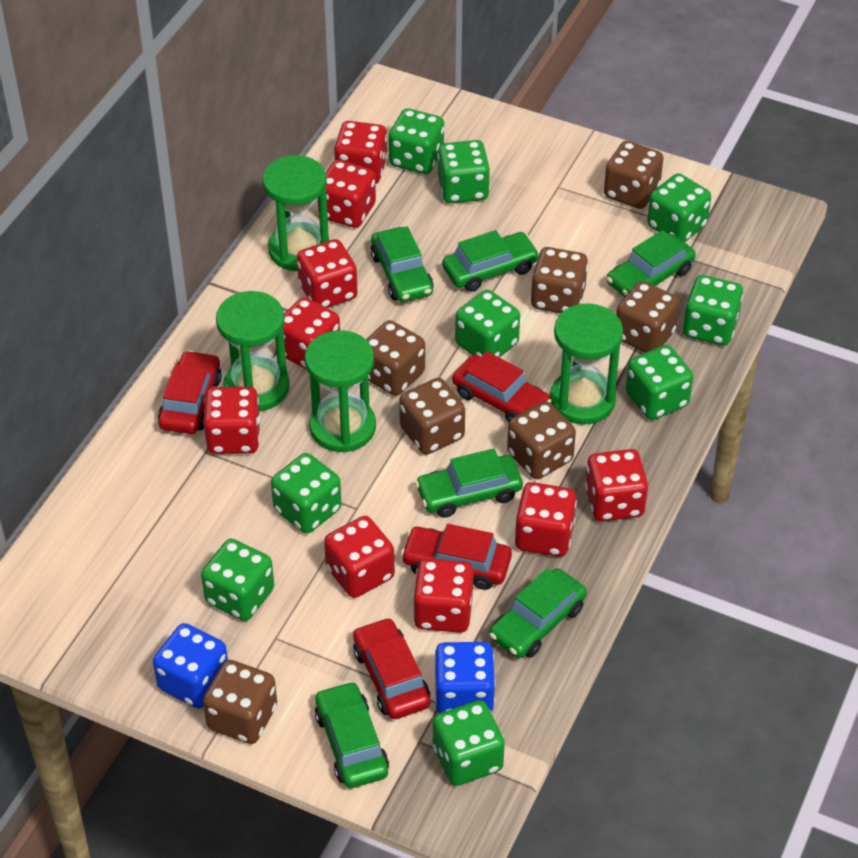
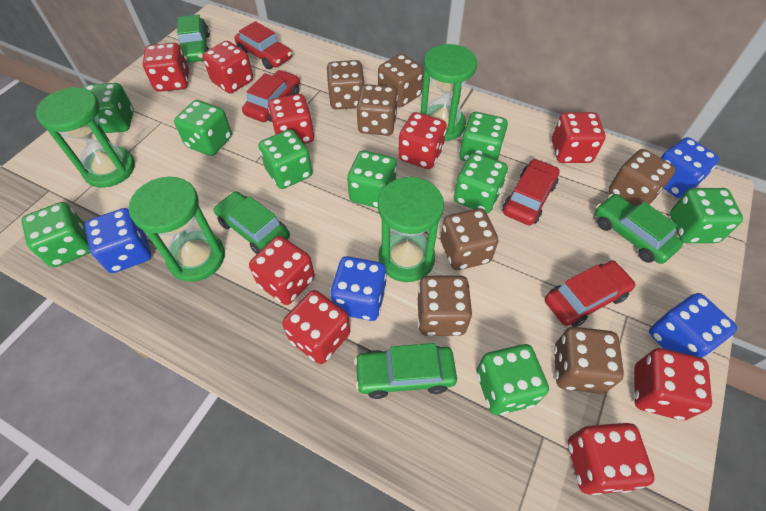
blue dice: 2 -> 4
green car: 6 -> 4

